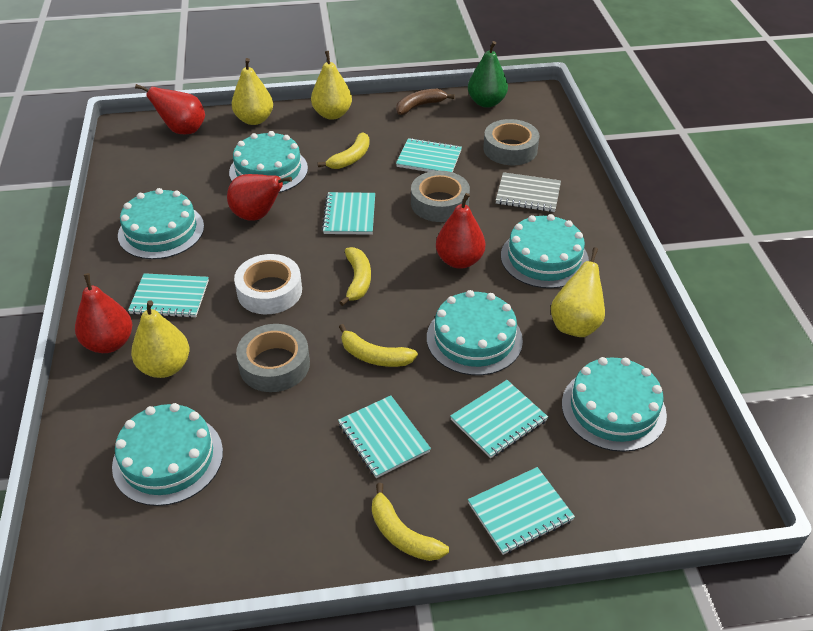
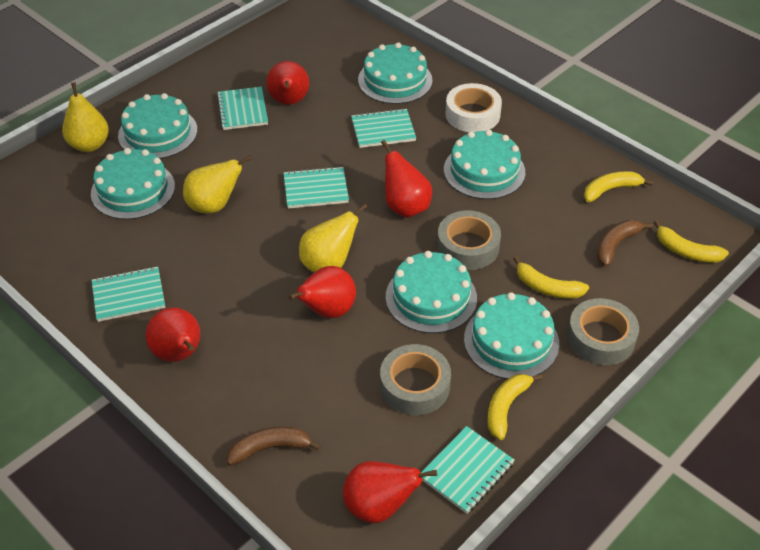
brown banana: 1 -> 2
green pear: 1 -> 0
grey notebook: 1 -> 0
red pear: 4 -> 5
turquoise notebook: 6 -> 5
yellow pear: 4 -> 3

